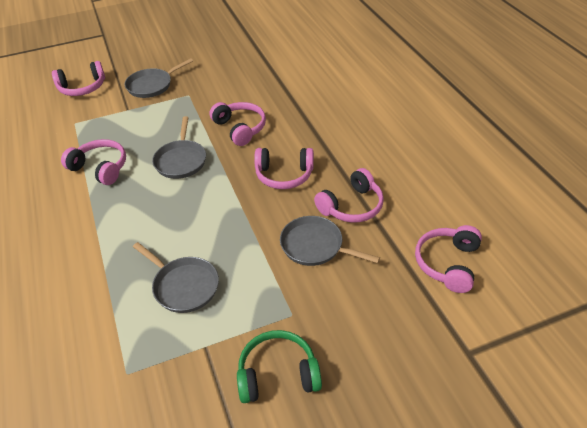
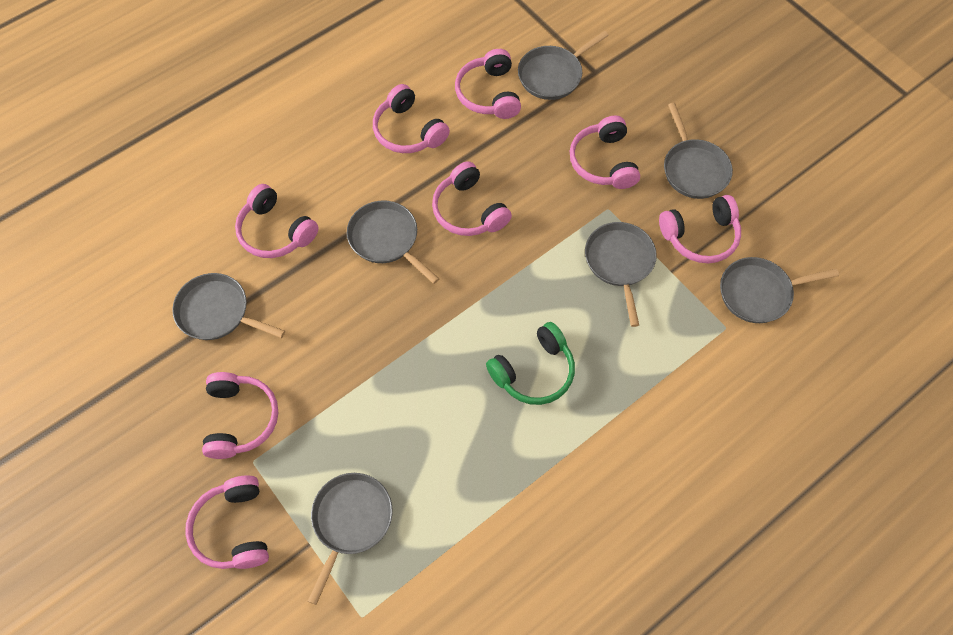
grey pan: 4 -> 7
pink headphones: 6 -> 8

